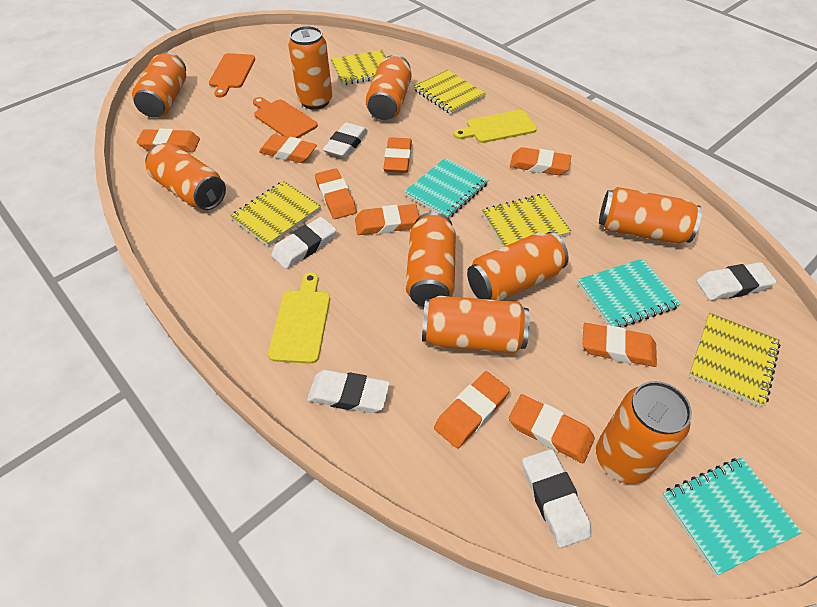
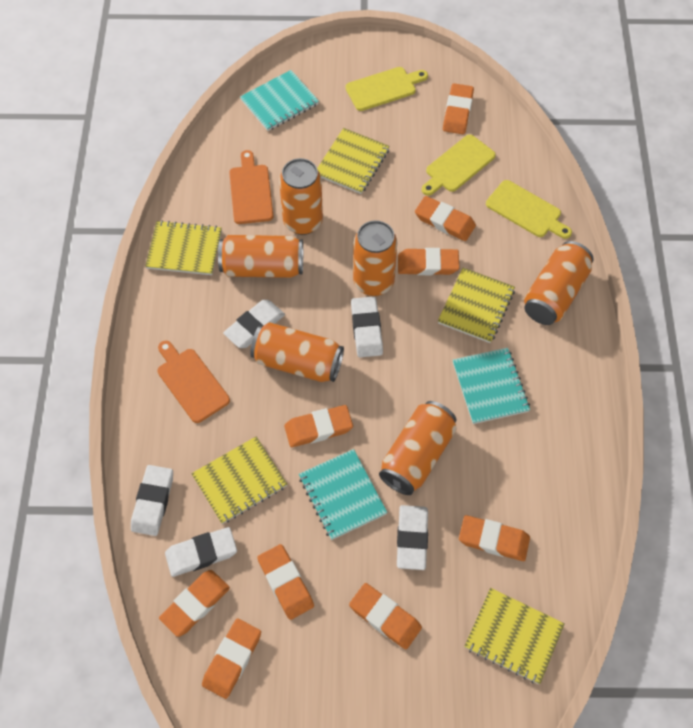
orange can: 9 -> 6
yellow cutting board: 2 -> 3

